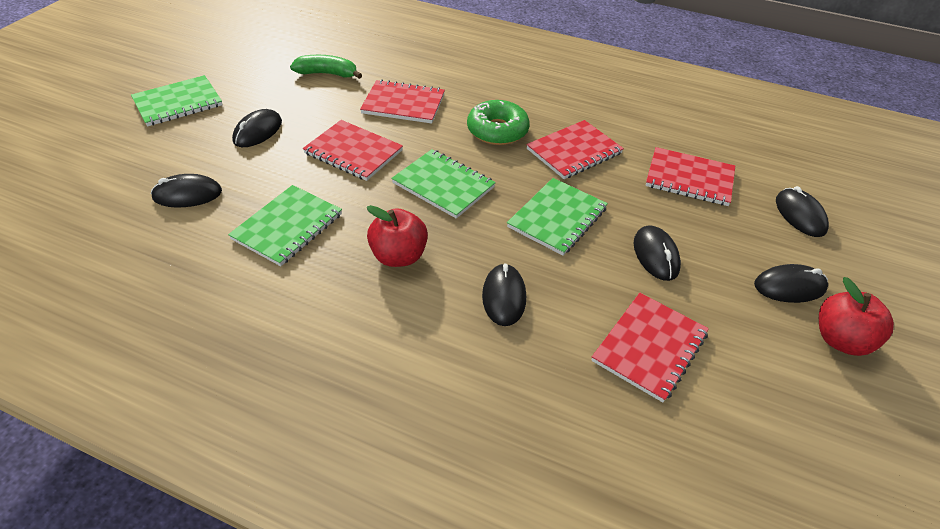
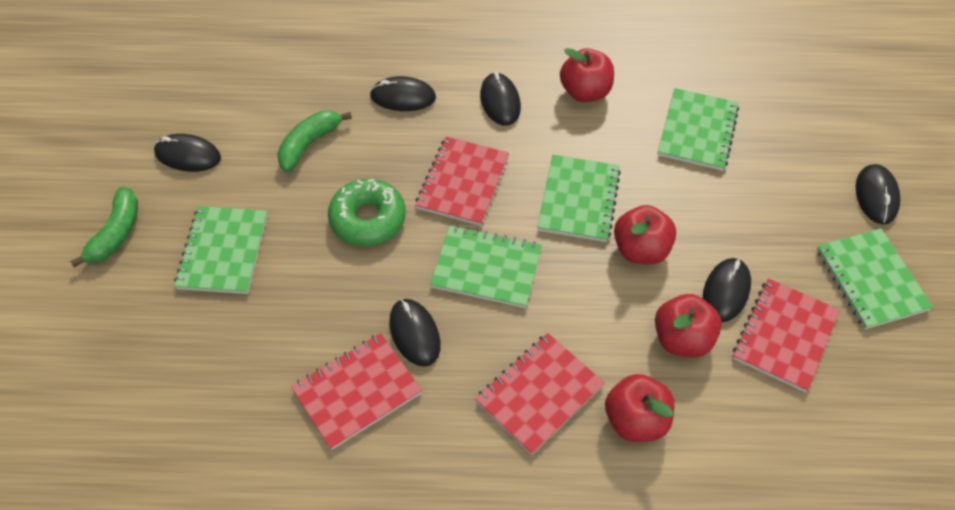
green banana: 1 -> 2
green notebook: 4 -> 5
red apple: 2 -> 4
red notebook: 5 -> 4

